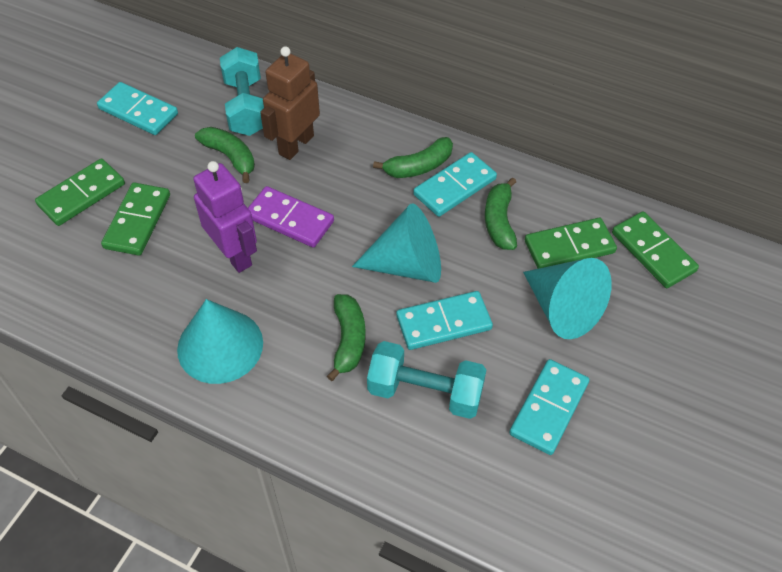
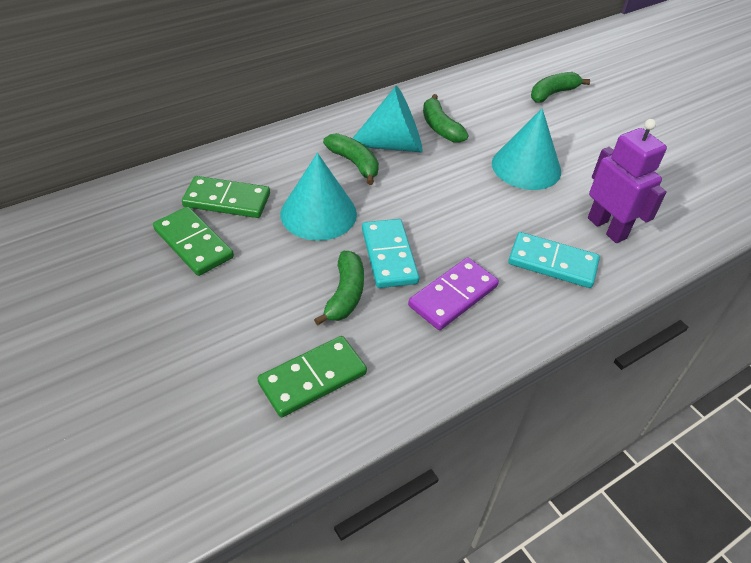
brown robot: 1 -> 0
green domino: 4 -> 3
turquoise domino: 4 -> 2
turquoise dumbbell: 2 -> 0

